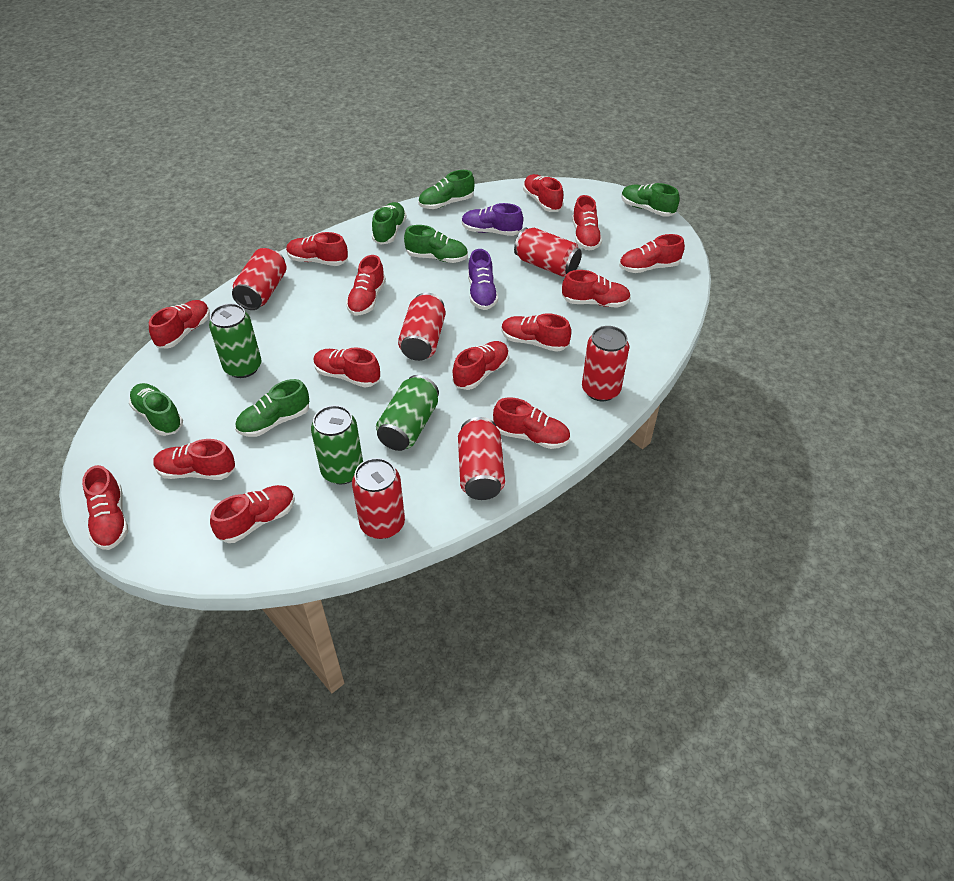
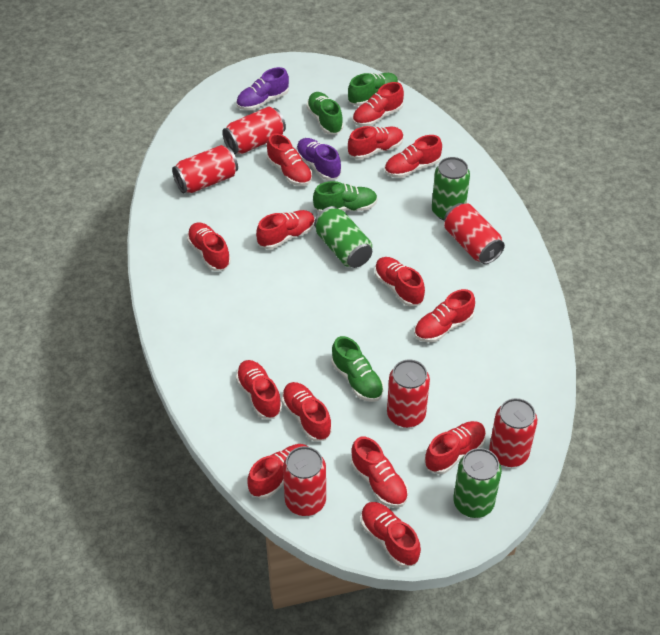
green shoe: 6 -> 4

